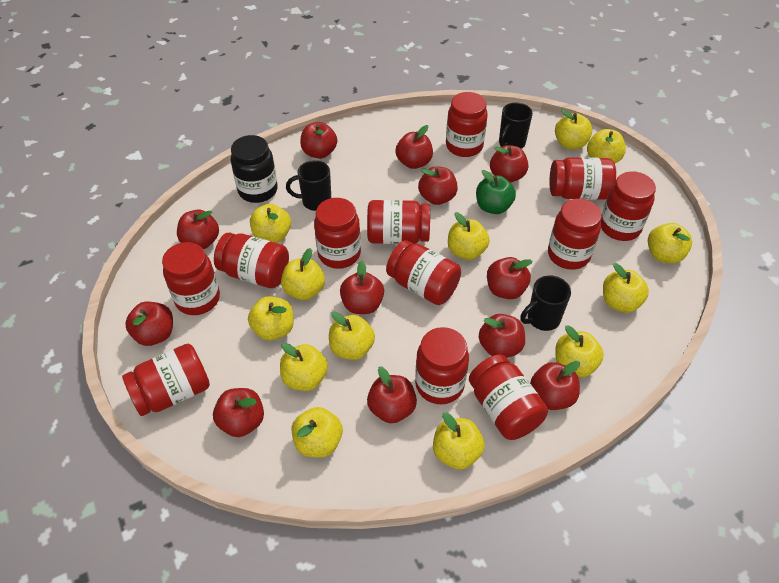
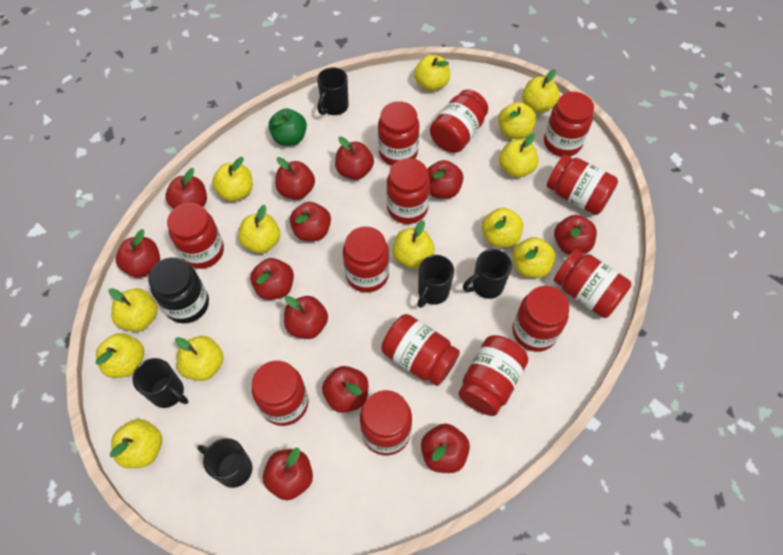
black mug: 3 -> 5
red jar: 12 -> 13

